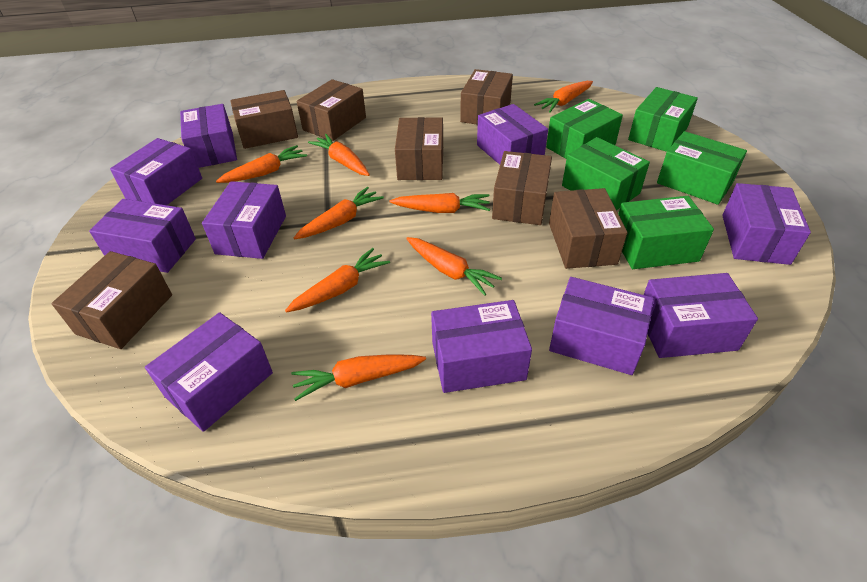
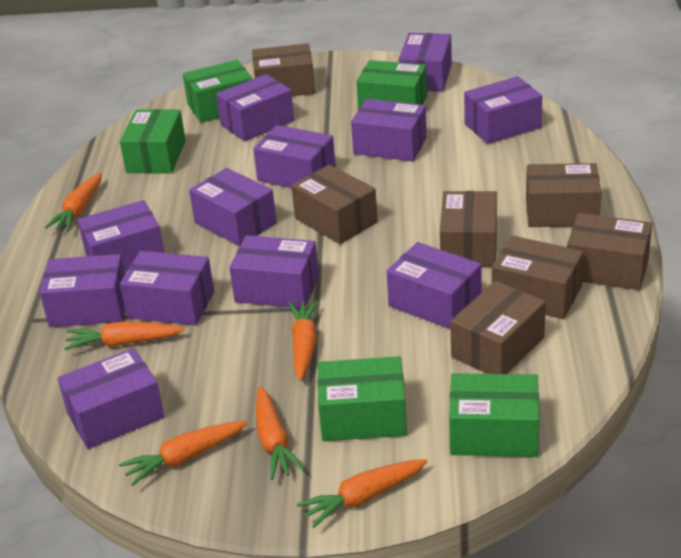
orange carrot: 8 -> 6
purple box: 10 -> 12

